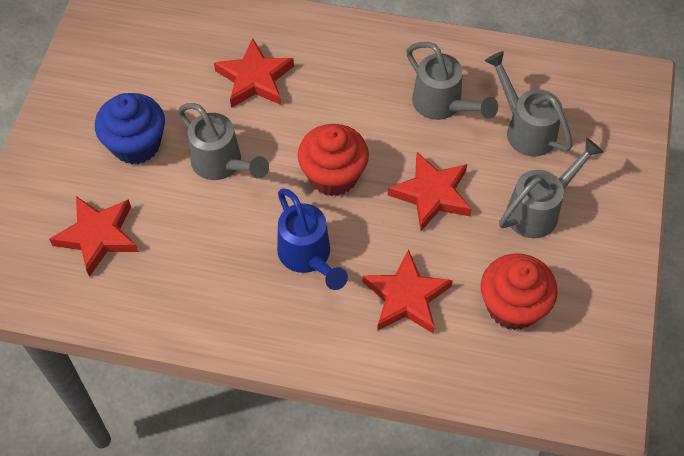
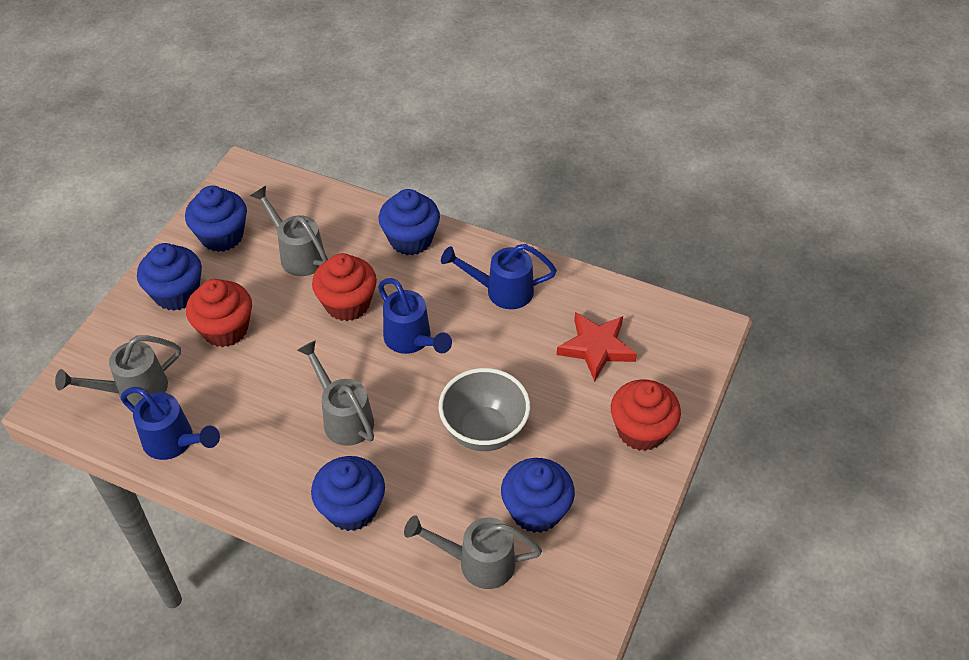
blue cupcake: 1 -> 5
blue watering can: 1 -> 3
grey bowl: 0 -> 1
red cupcake: 2 -> 3
red star: 4 -> 1

